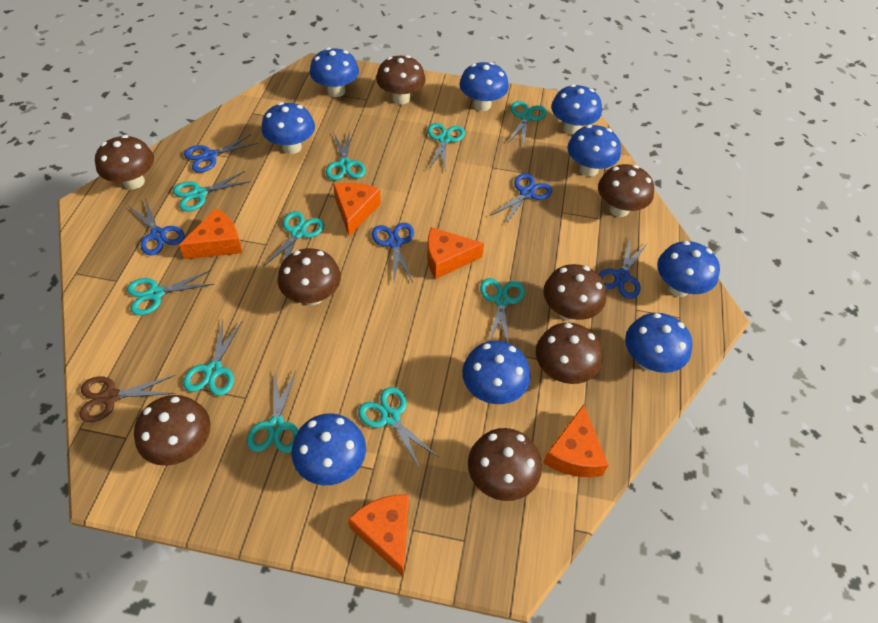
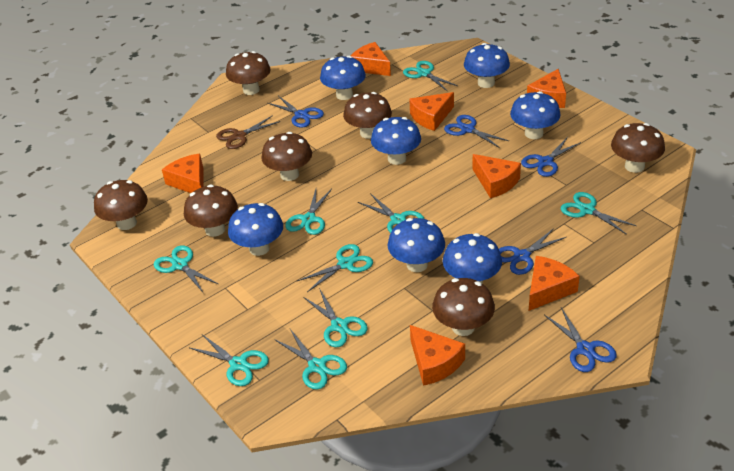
blue mushroom: 9 -> 7
brown mushroom: 8 -> 7
orange cheese: 5 -> 7
turquoise scissors: 10 -> 9

